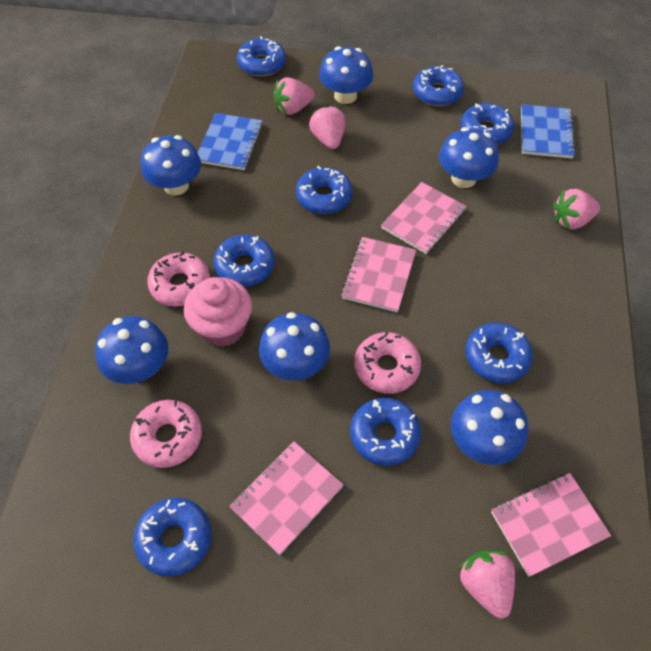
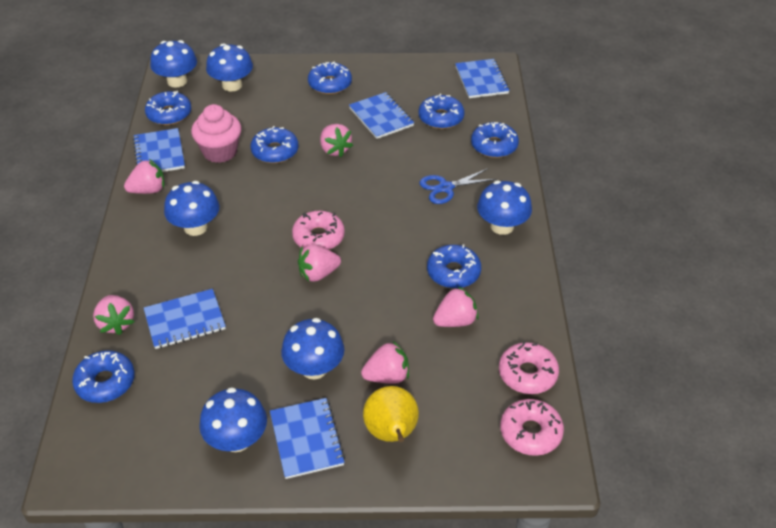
blue donut: 8 -> 7
blue notebook: 2 -> 5
blue scissors: 0 -> 1
pink notebook: 4 -> 0
pink strawberry: 4 -> 6
yellow pear: 0 -> 1

